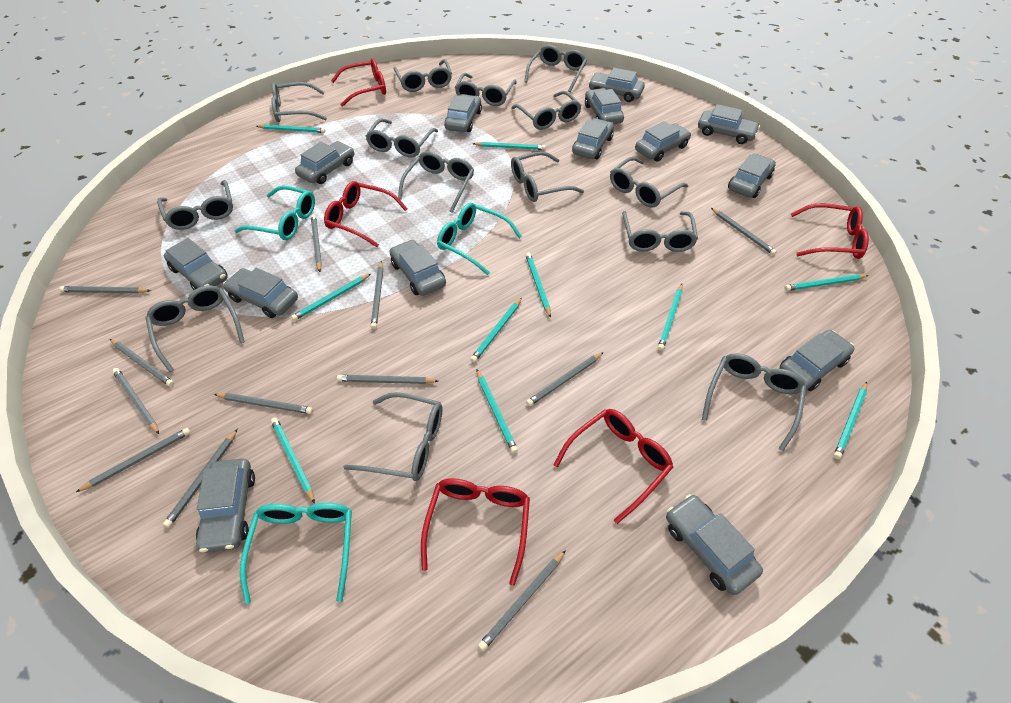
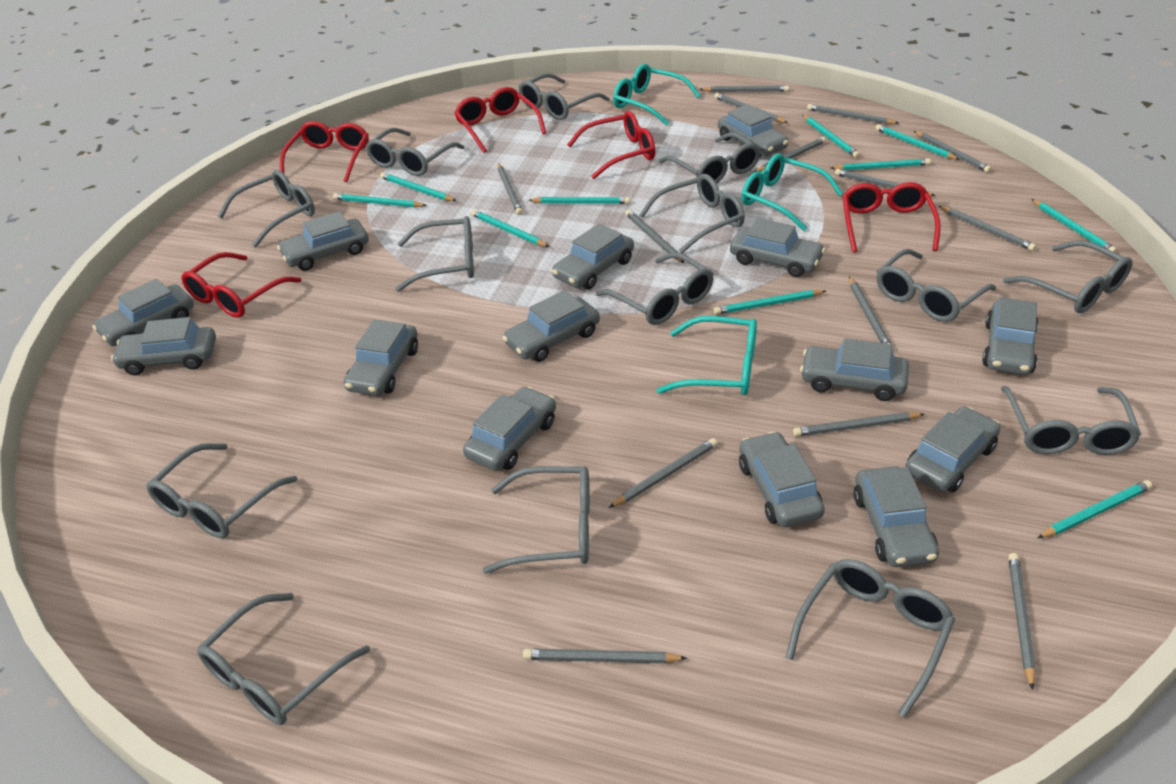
grey pencil: 12 -> 14

